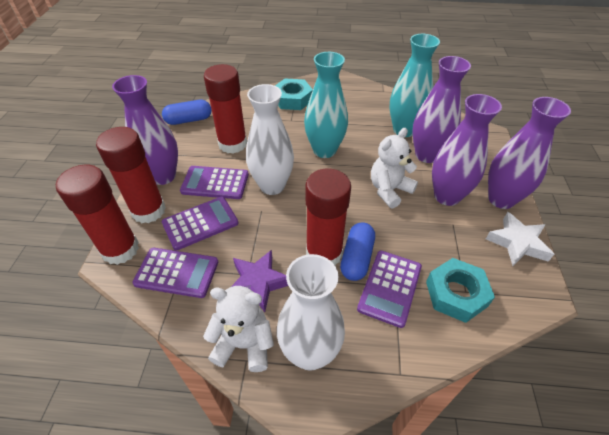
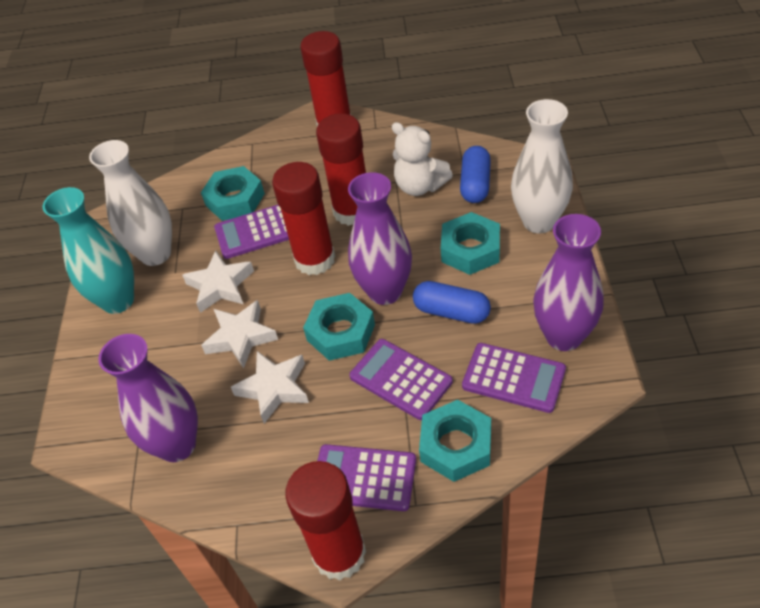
purple star: 1 -> 0
purple vase: 4 -> 3
turquoise nut: 2 -> 4
turquoise vase: 2 -> 1
white star: 1 -> 3
white teddy bear: 2 -> 1

